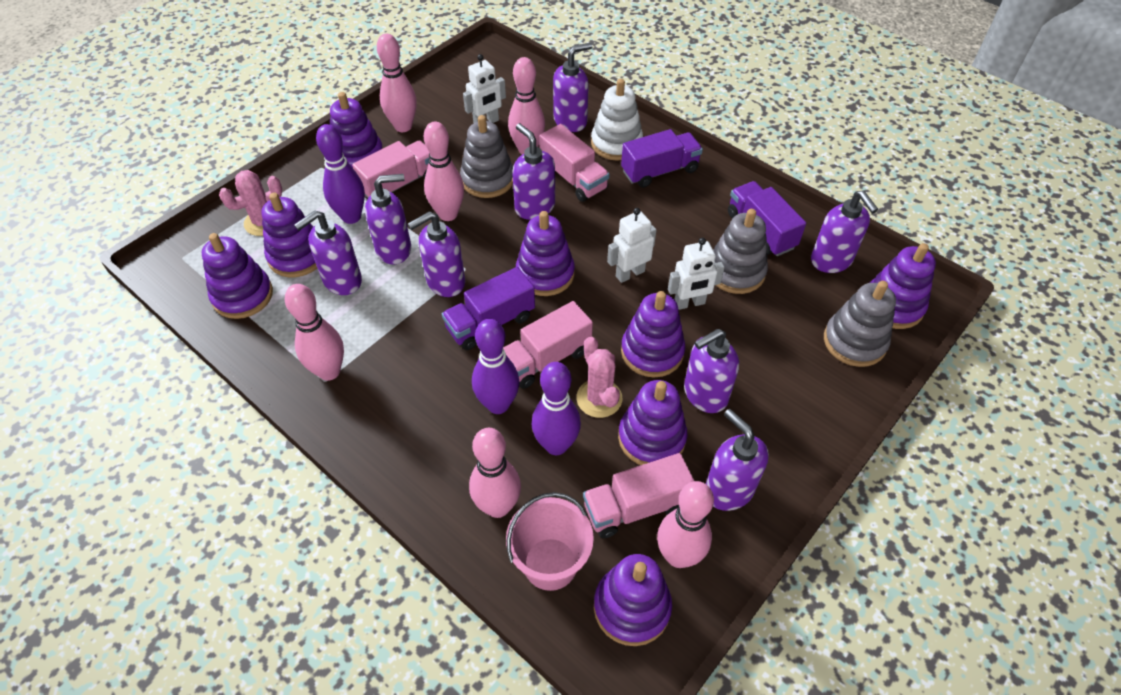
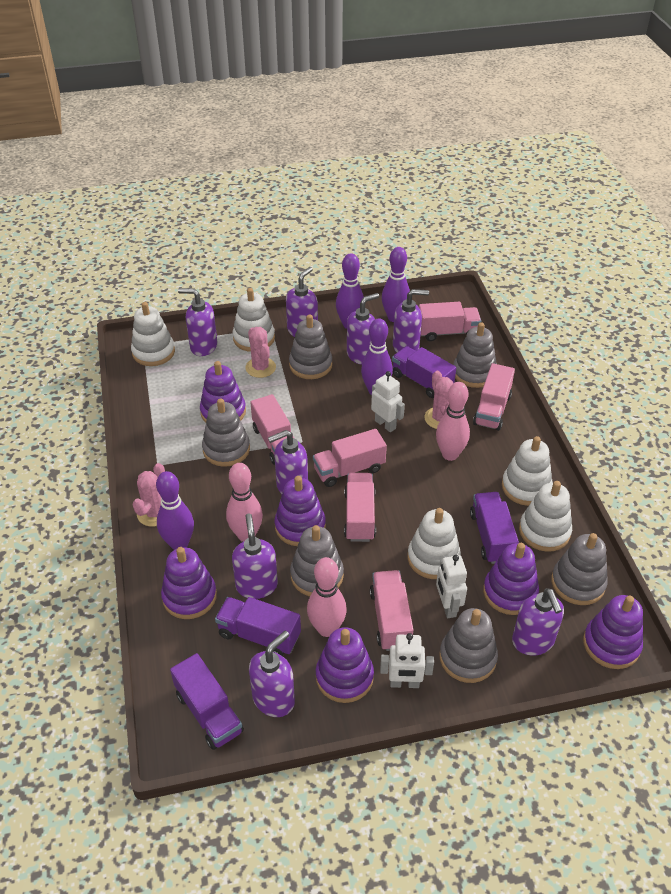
grey stacking toy: 3 -> 6
pink bowling pin: 6 -> 3
pink bucket: 1 -> 0
pink cactus: 2 -> 3
pink truck: 4 -> 6
purple bowling pin: 3 -> 4
purple stacking toy: 8 -> 6
purple truck: 3 -> 4
white stacking toy: 1 -> 5

